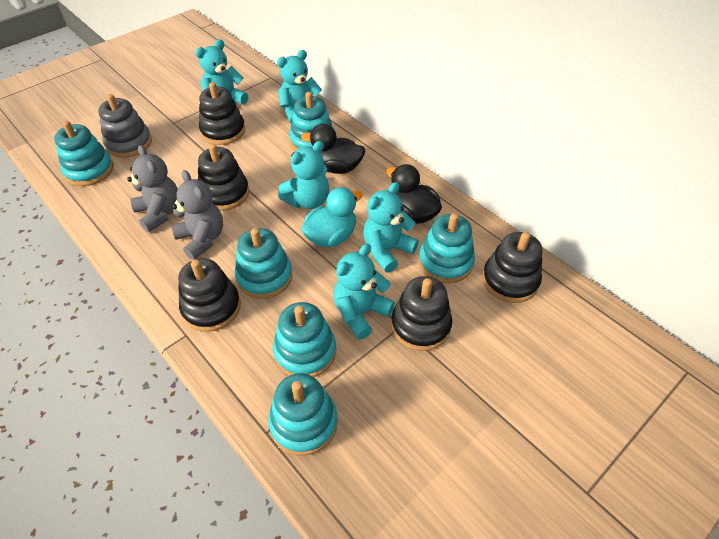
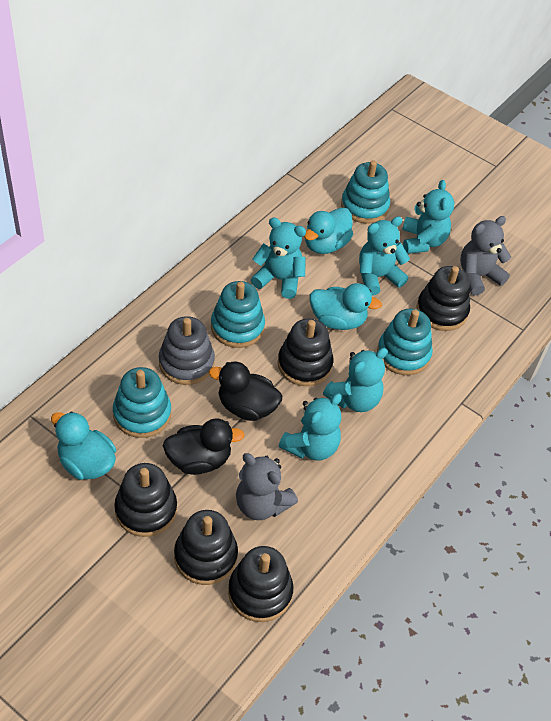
turquoise duck: 1 -> 3
turquoise stacking toy: 6 -> 4

